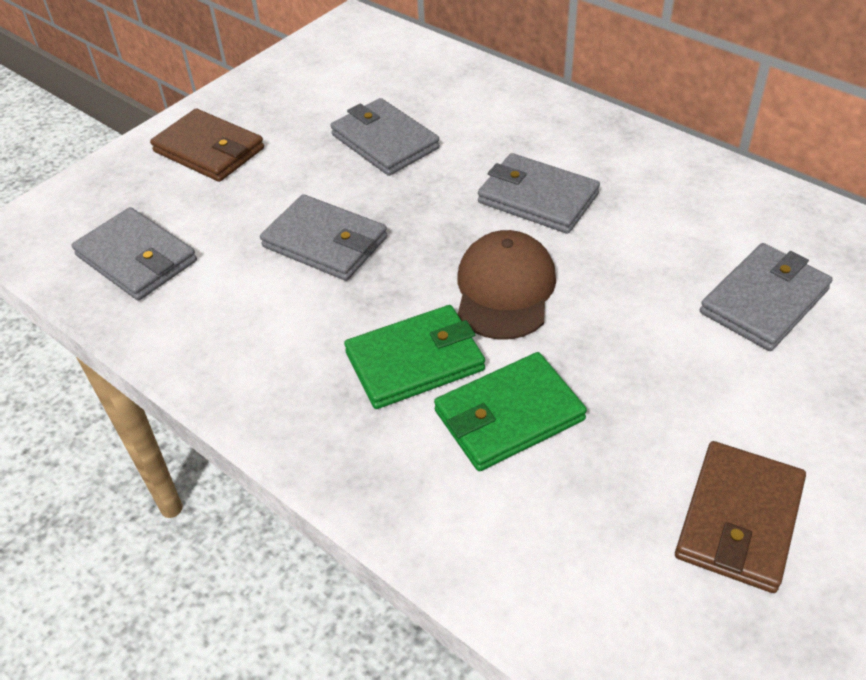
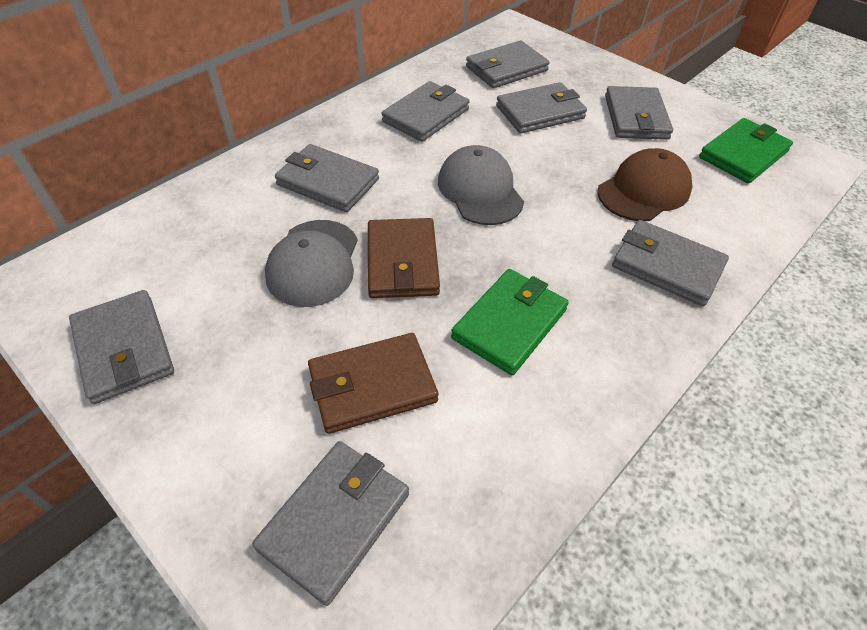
grey cap: 0 -> 2
grey wallet: 5 -> 8

